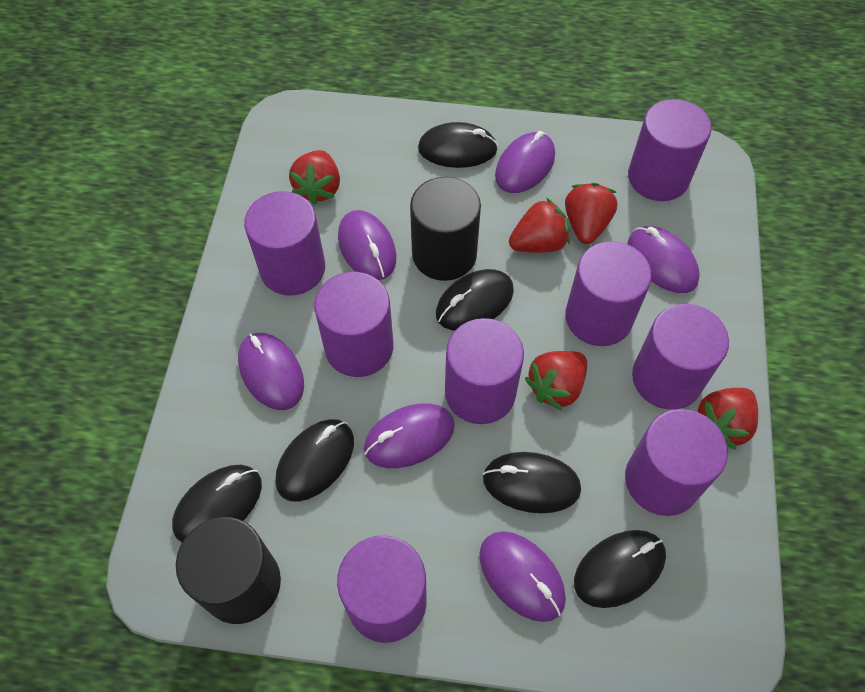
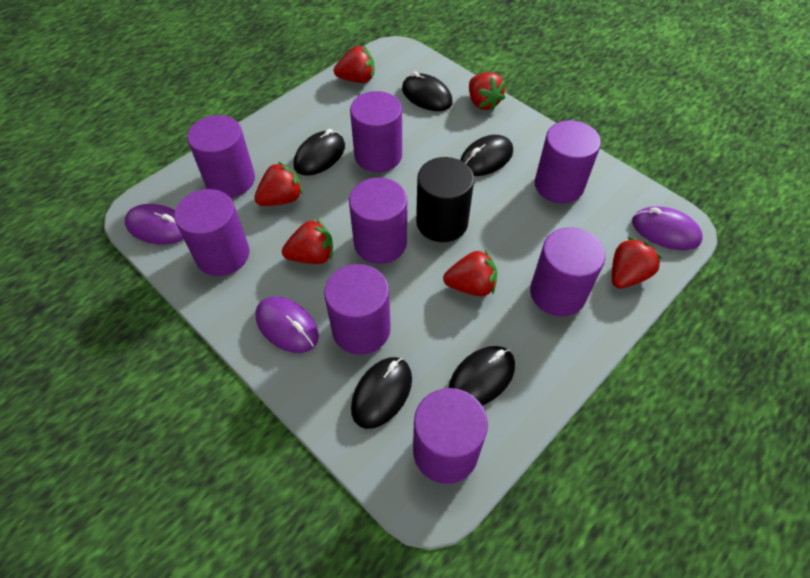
black cylinder: 2 -> 1
black mouse: 6 -> 5
purple mouse: 6 -> 3
red strawberry: 5 -> 6

